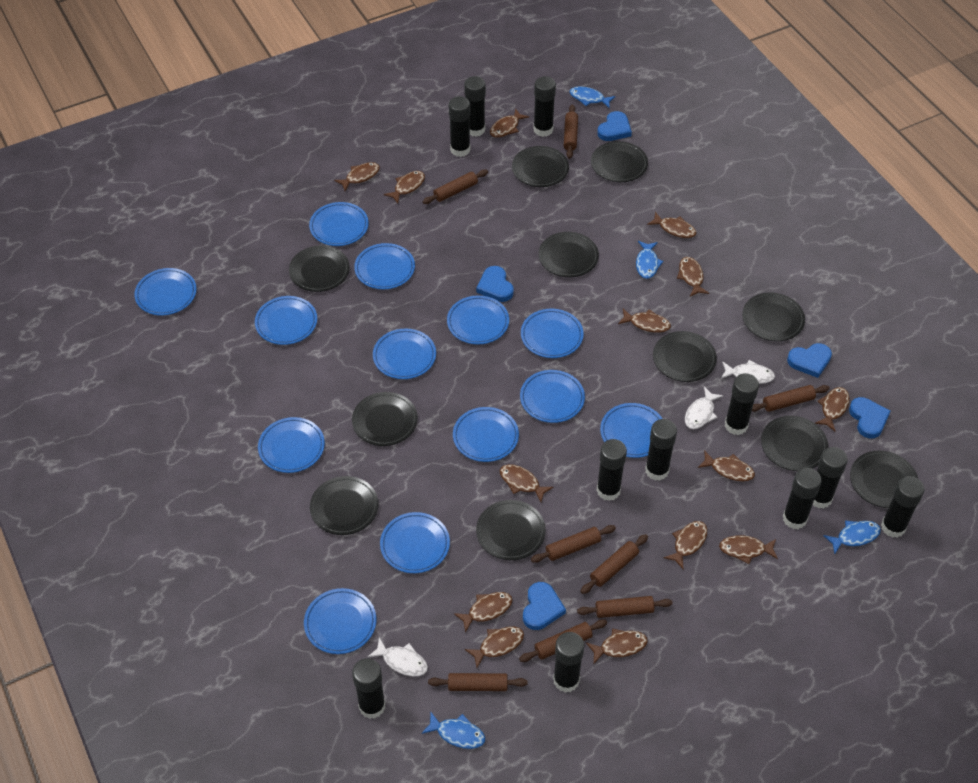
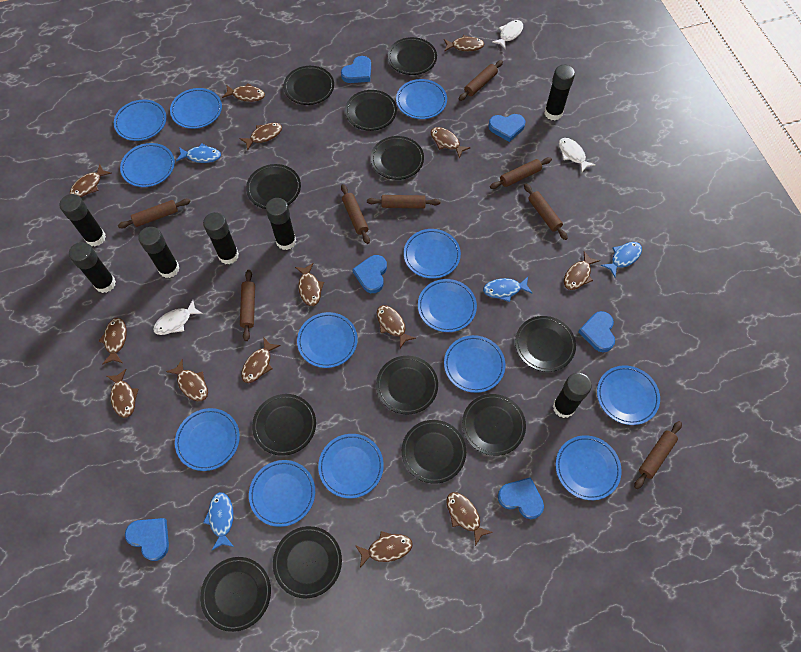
black glue stick: 11 -> 7
black plate: 11 -> 12
blue heart: 5 -> 6

